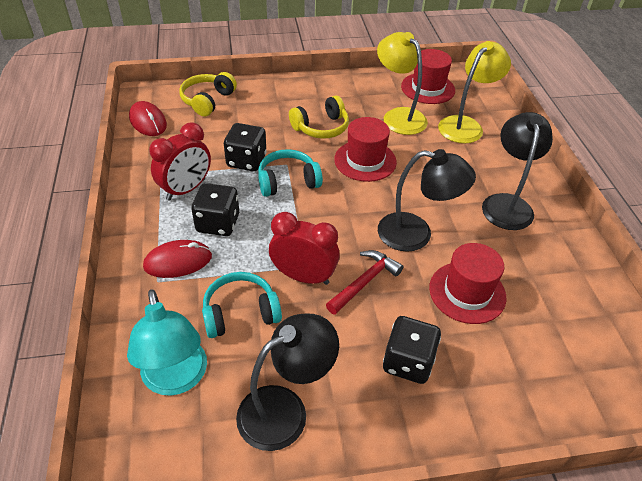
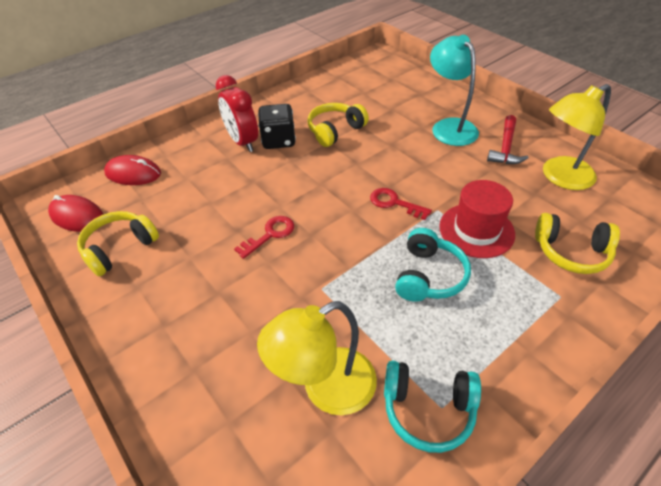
black dice: 3 -> 1
black lamp: 3 -> 0
red clock: 2 -> 1
red hat: 3 -> 1
red key: 0 -> 2
yellow headphones: 2 -> 3

